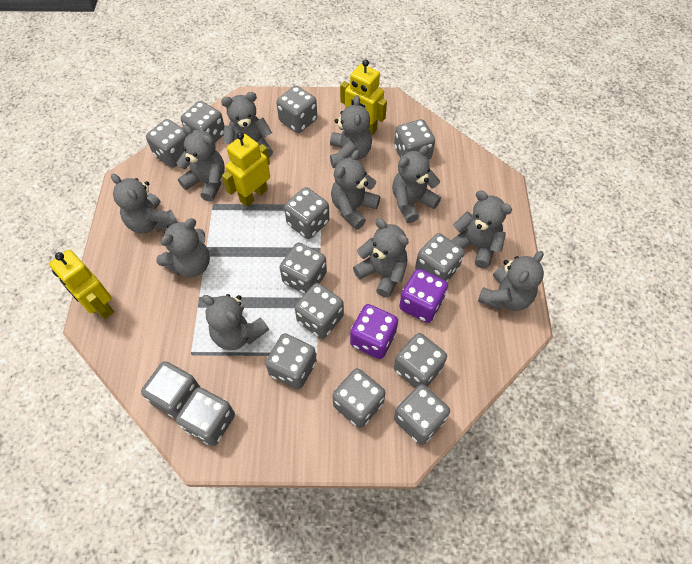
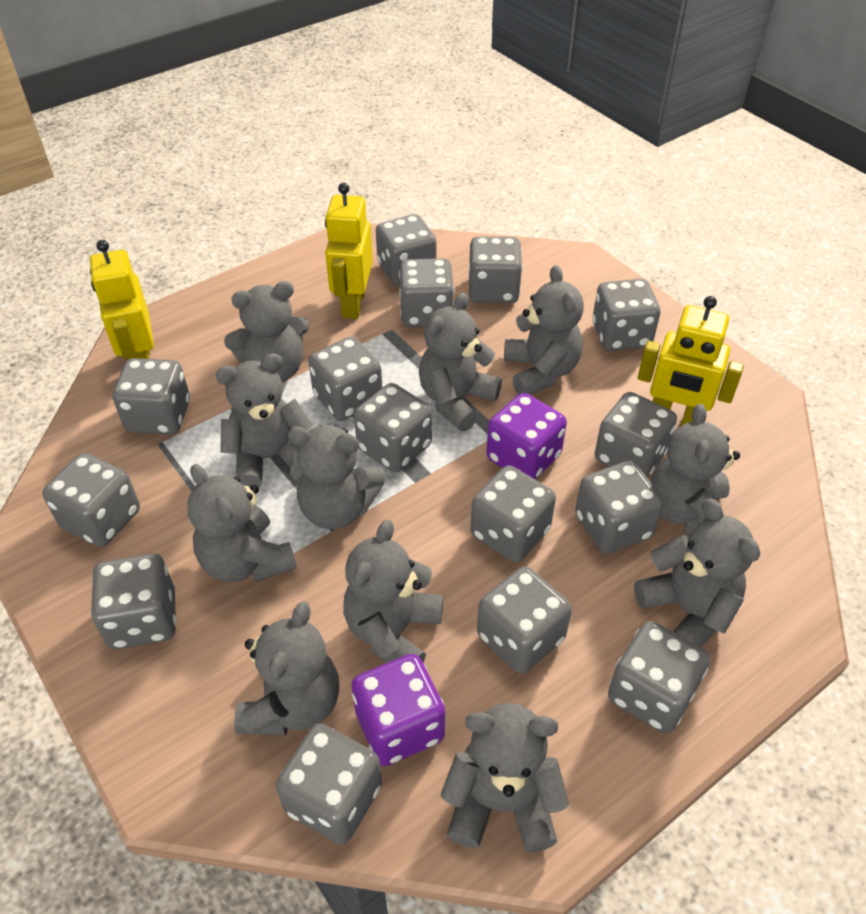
grey dice: 14 -> 15

